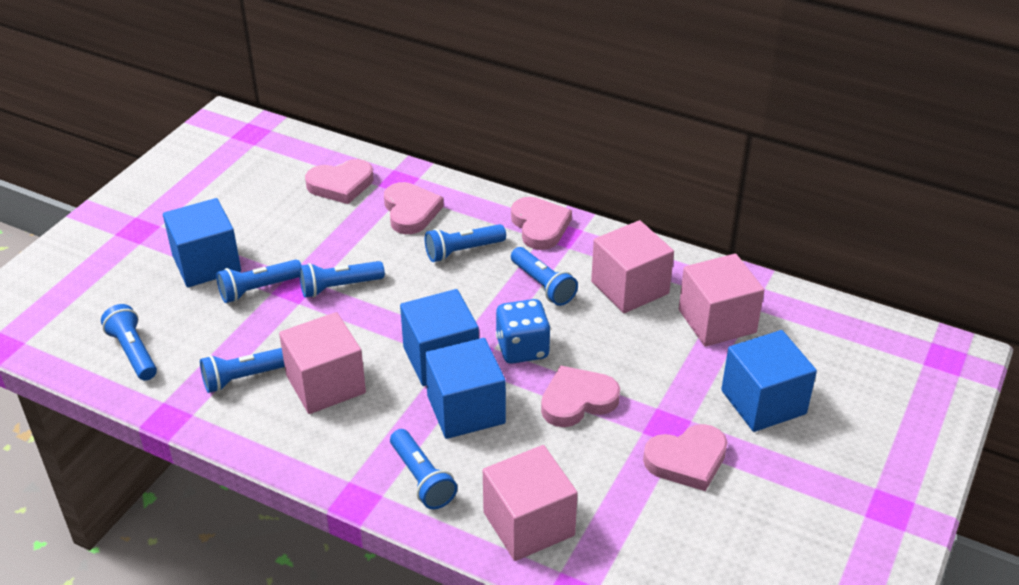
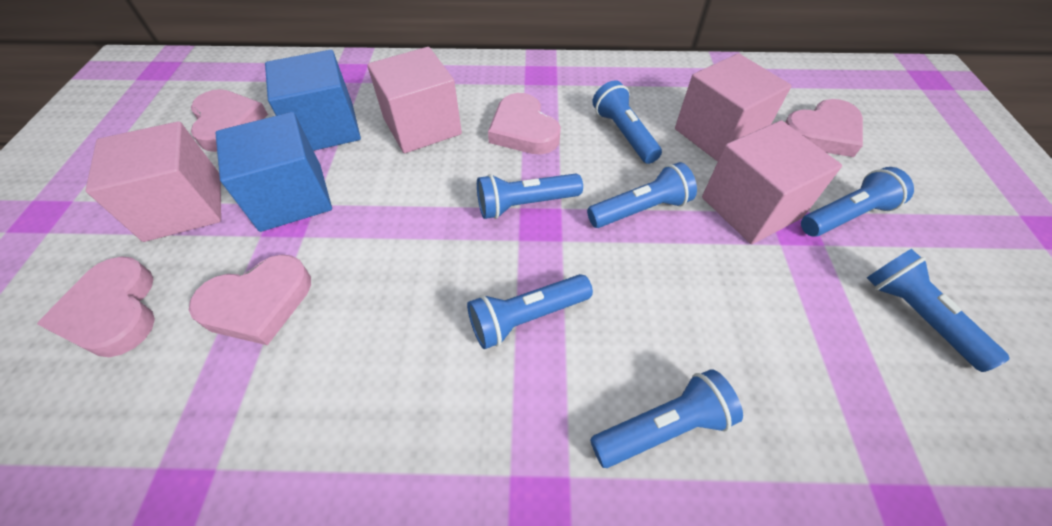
blue cube: 4 -> 2
blue dice: 1 -> 0

